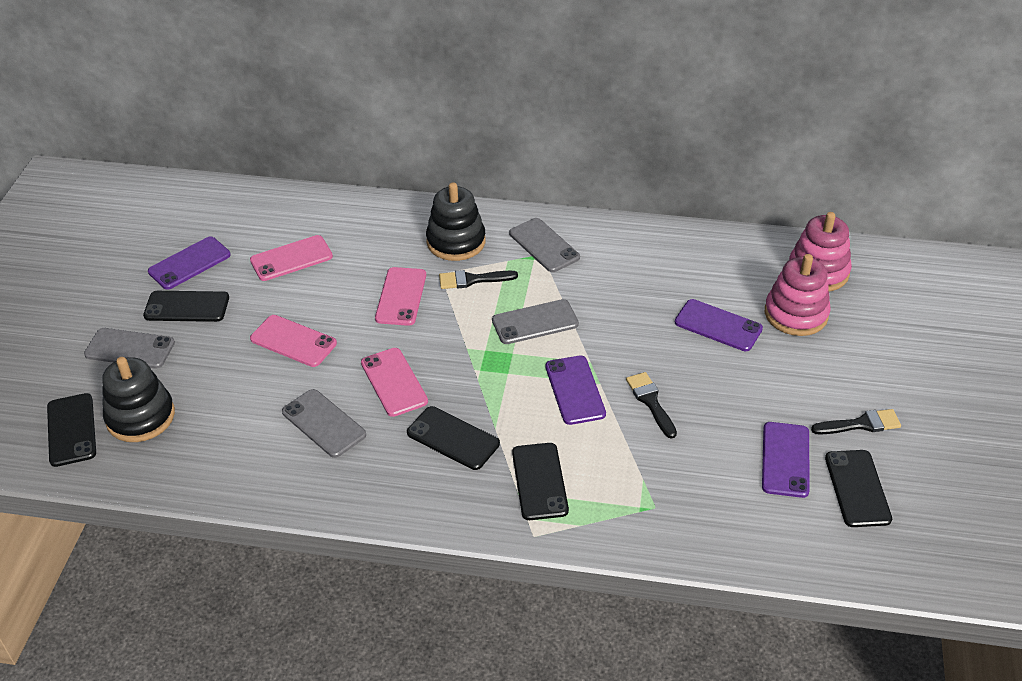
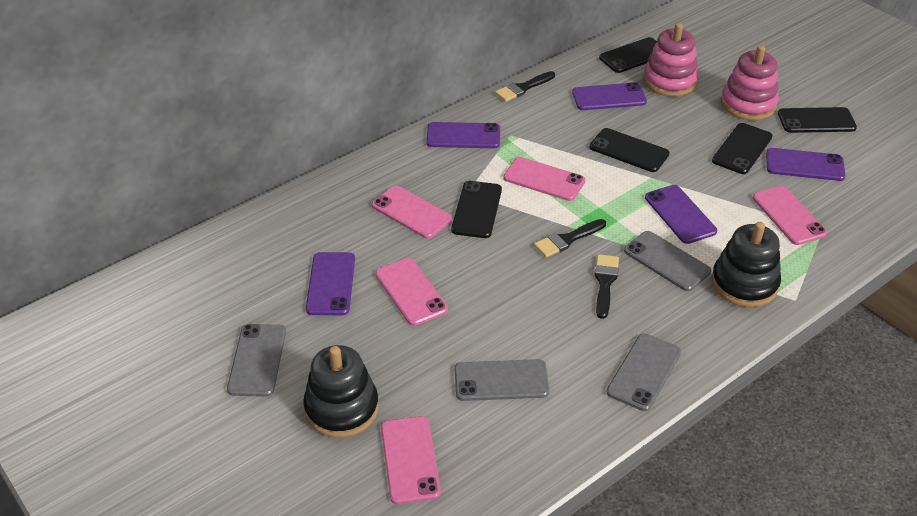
pink phone: 4 -> 5
purple phone: 4 -> 5

